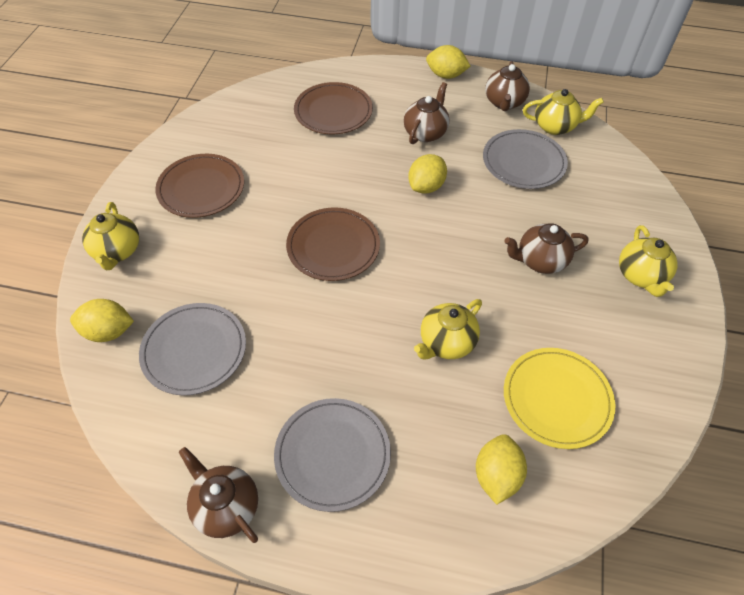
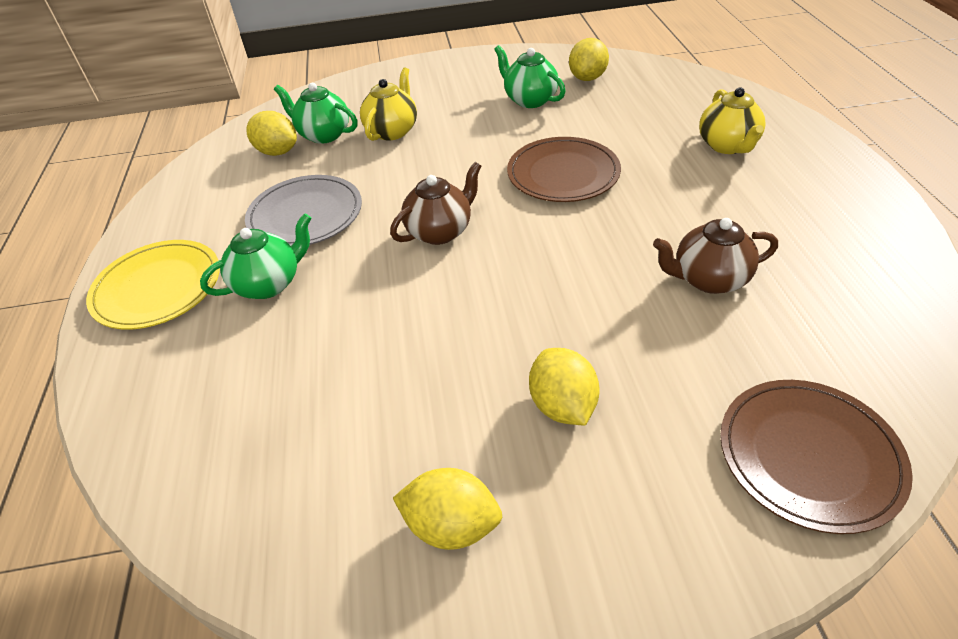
brown plate: 3 -> 2
brown teapot: 4 -> 2
green teapot: 0 -> 3
grey plate: 3 -> 1
yellow teapot: 4 -> 2

